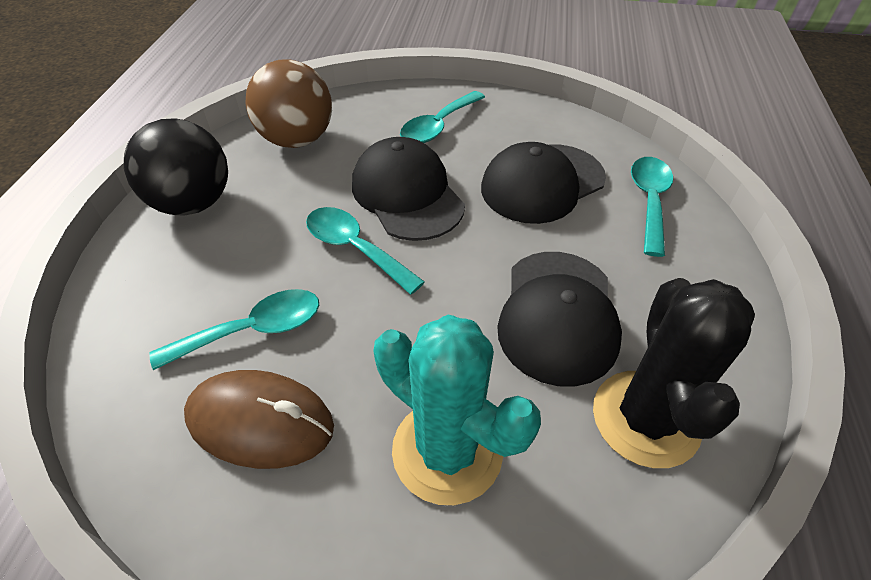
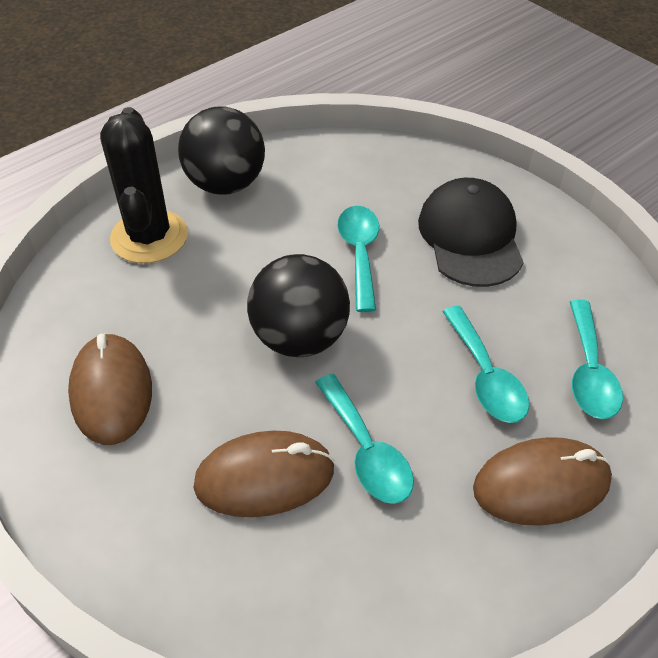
black ball: 1 -> 2
black cap: 3 -> 1
brown ball: 1 -> 0
brown mouse: 1 -> 3
turquoise cactus: 1 -> 0

